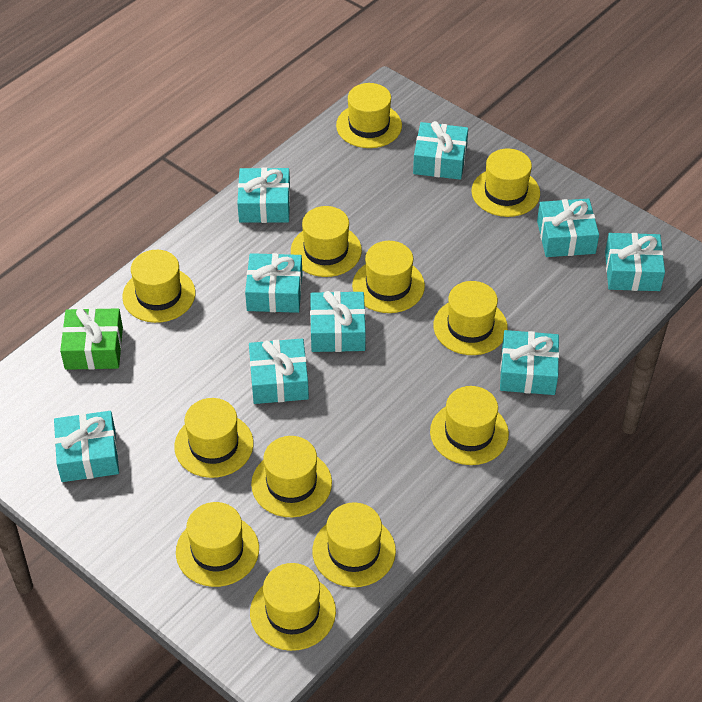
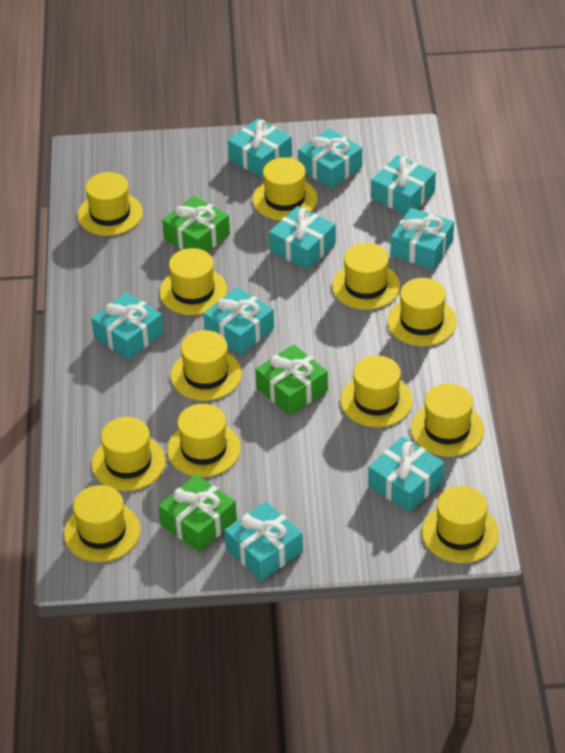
green gift: 1 -> 3

